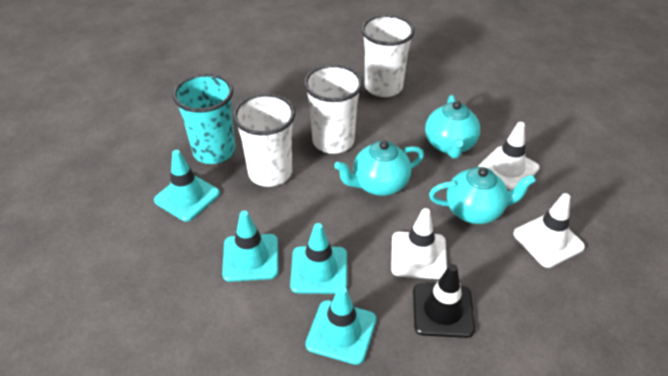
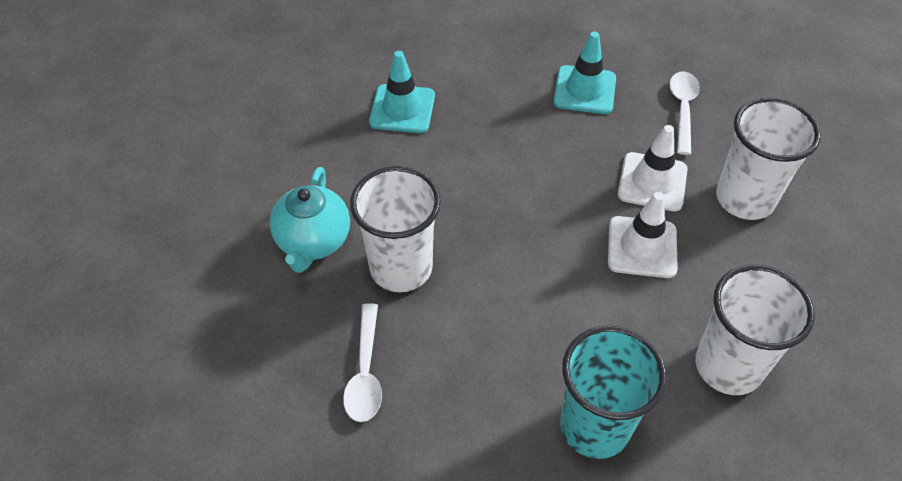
black traffic cone: 1 -> 0
turquoise teapot: 3 -> 1
turquoise traffic cone: 4 -> 2
white spoon: 0 -> 2
white traffic cone: 3 -> 2

